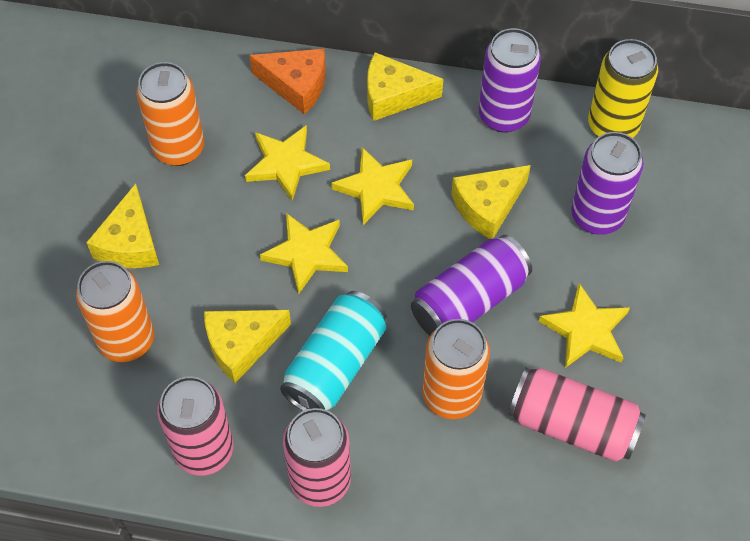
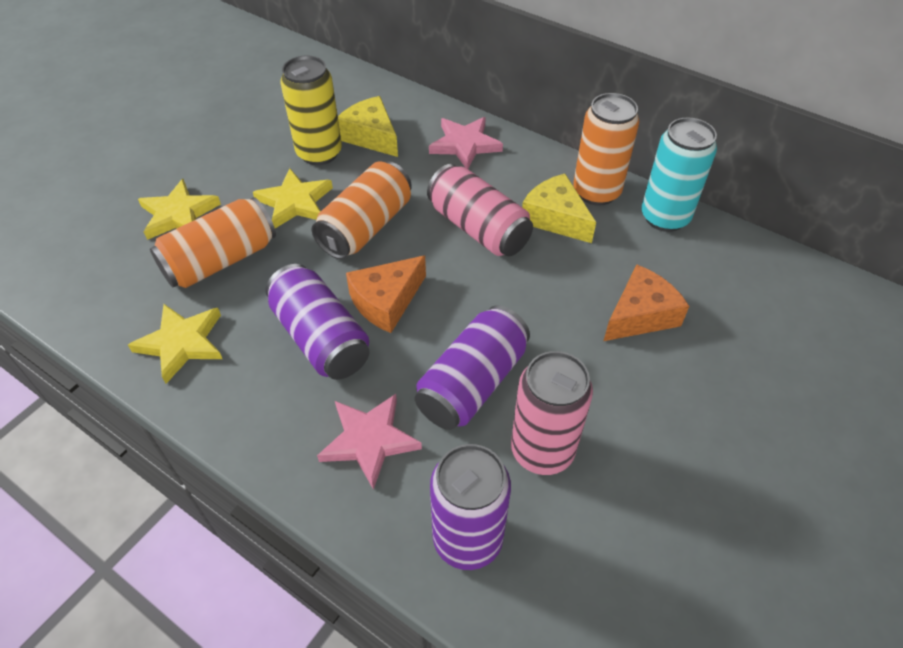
orange cheese: 1 -> 2
pink can: 3 -> 2
pink star: 0 -> 2
yellow cheese: 4 -> 2
yellow star: 4 -> 3

